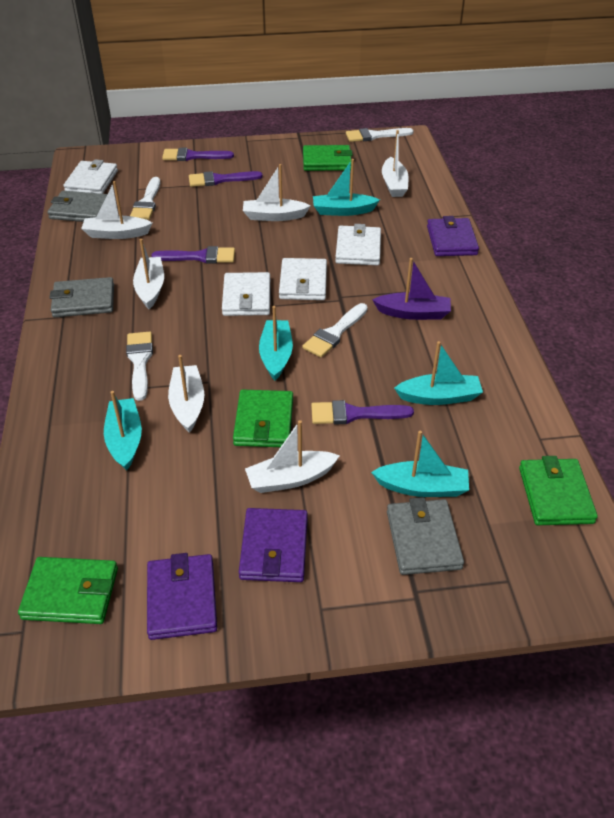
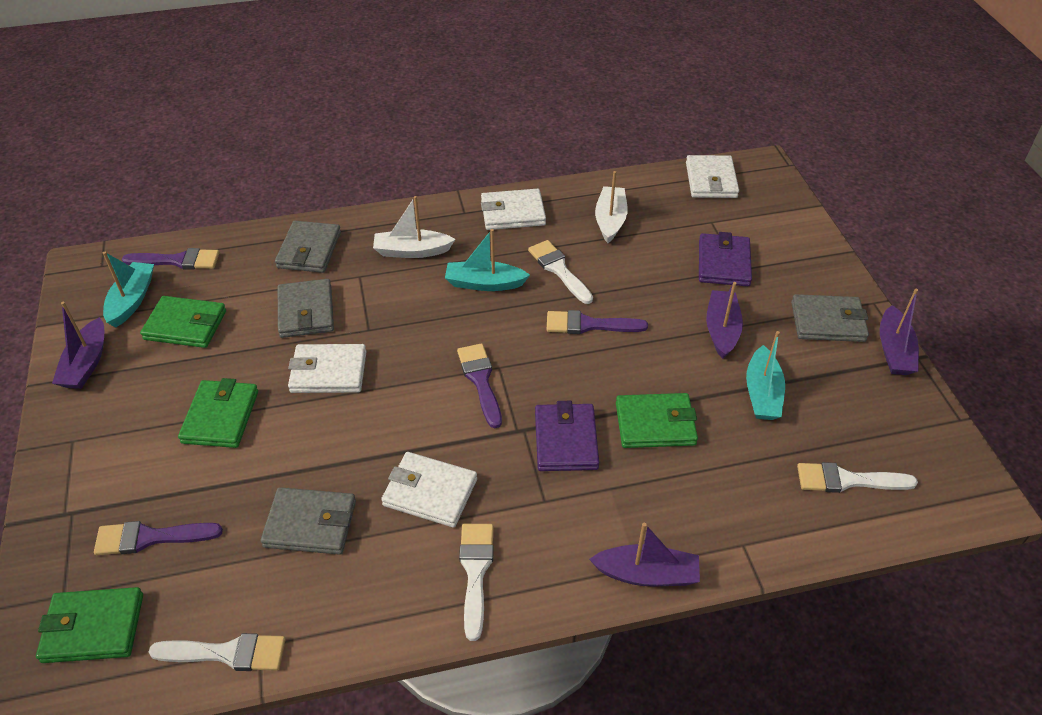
grey wallet: 3 -> 4
purple boat: 1 -> 4
purple wallet: 3 -> 2
turquoise boat: 5 -> 3
white boat: 6 -> 2

